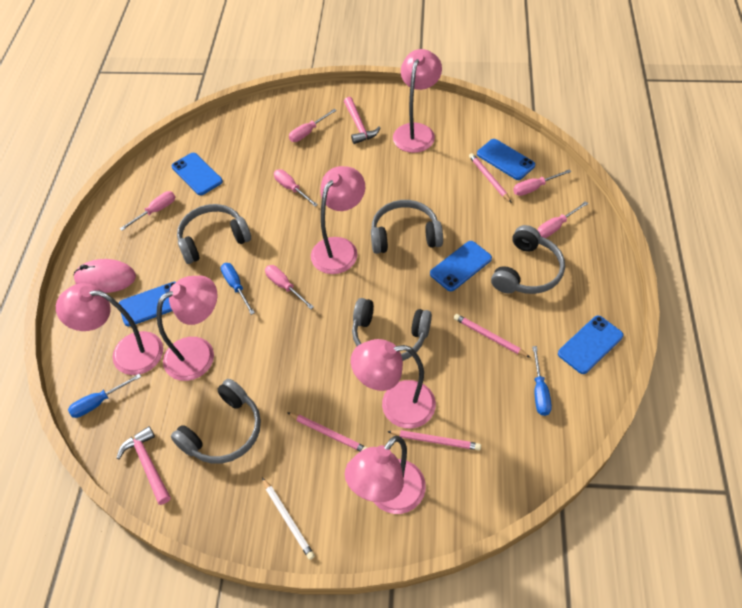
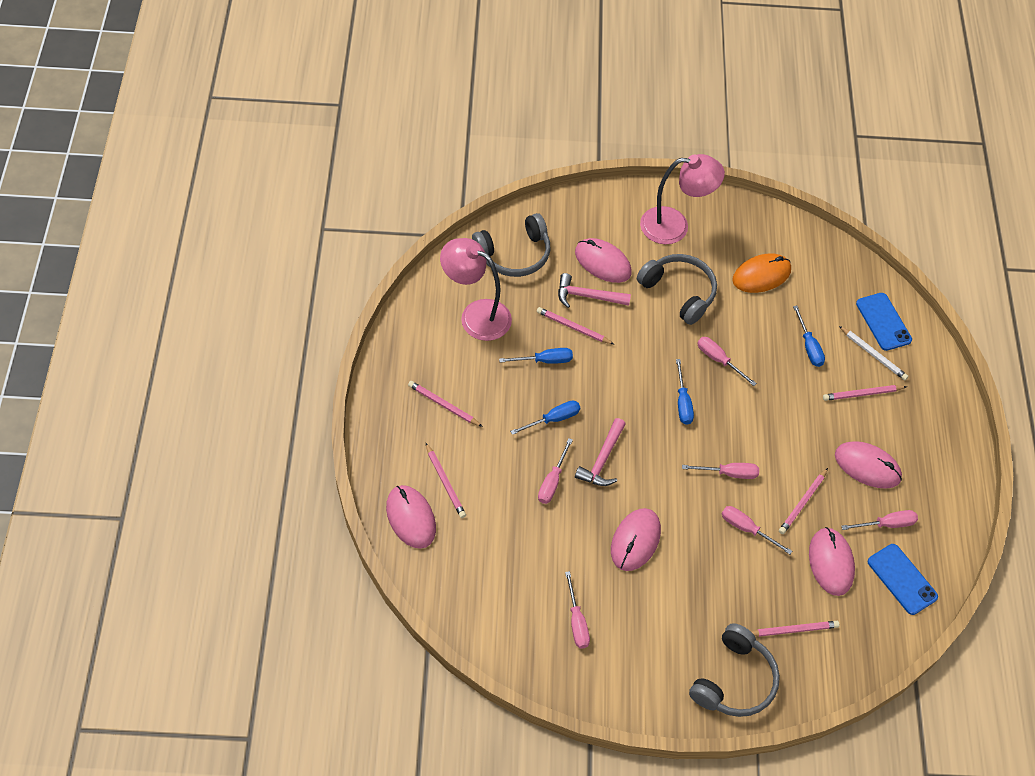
blue phone: 5 -> 2
blue screwdriver: 3 -> 4
grey headphones: 5 -> 3
orange mouse: 0 -> 1
pink lamp: 6 -> 2
pink mouse: 1 -> 5
pink pencil: 4 -> 6

